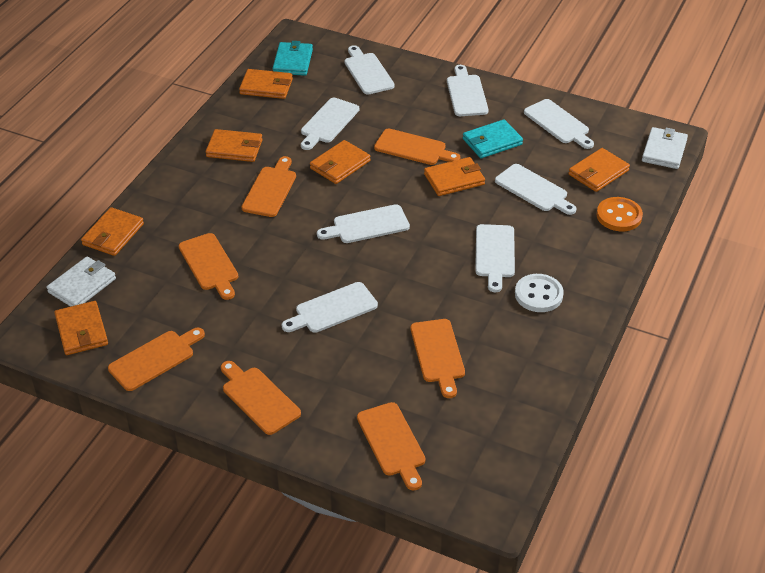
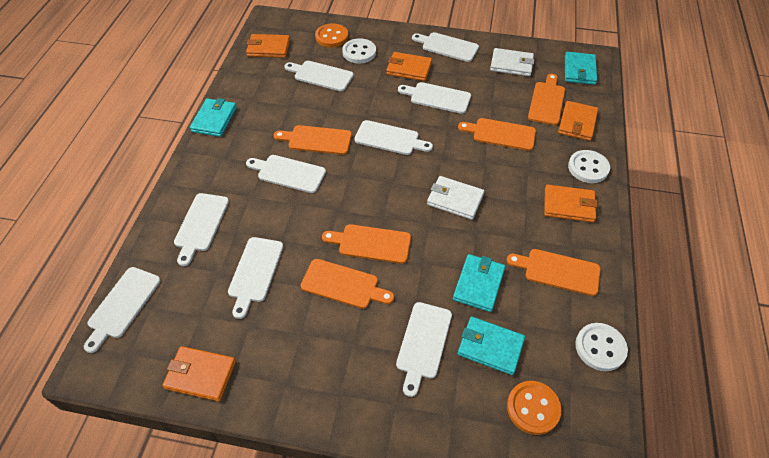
orange button: 1 -> 2
orange cutting board: 7 -> 6
orange wallet: 7 -> 5
turquoise wallet: 2 -> 4
white button: 1 -> 3
white cutting board: 8 -> 9

